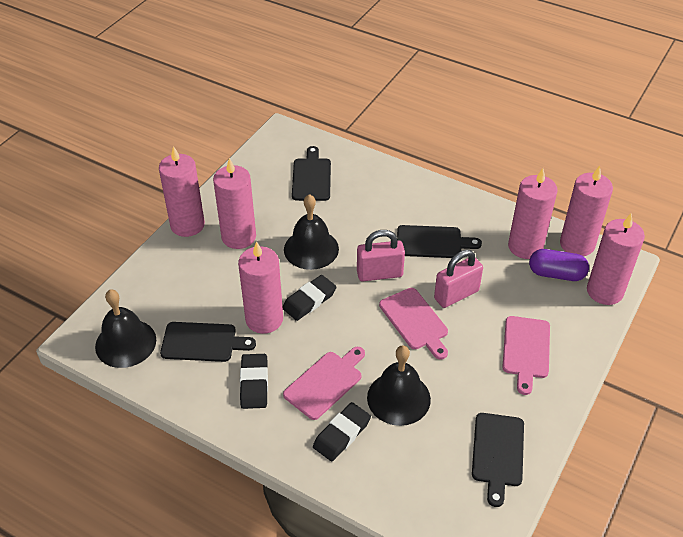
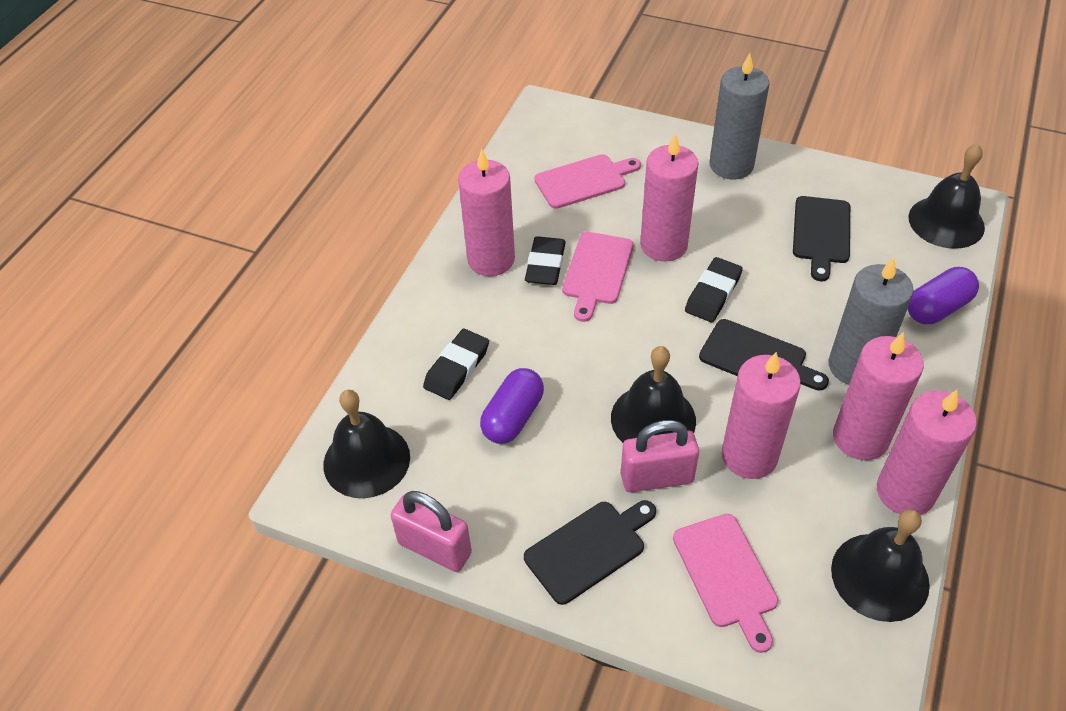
black bell: 3 -> 4
black cutting board: 4 -> 3
grey candle: 0 -> 2
pink candle: 6 -> 5
purple capsule: 1 -> 2

